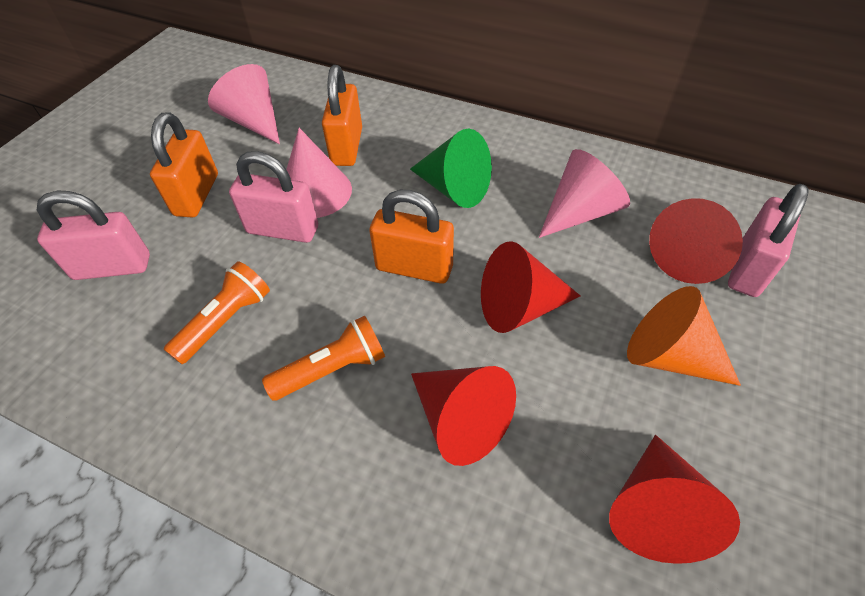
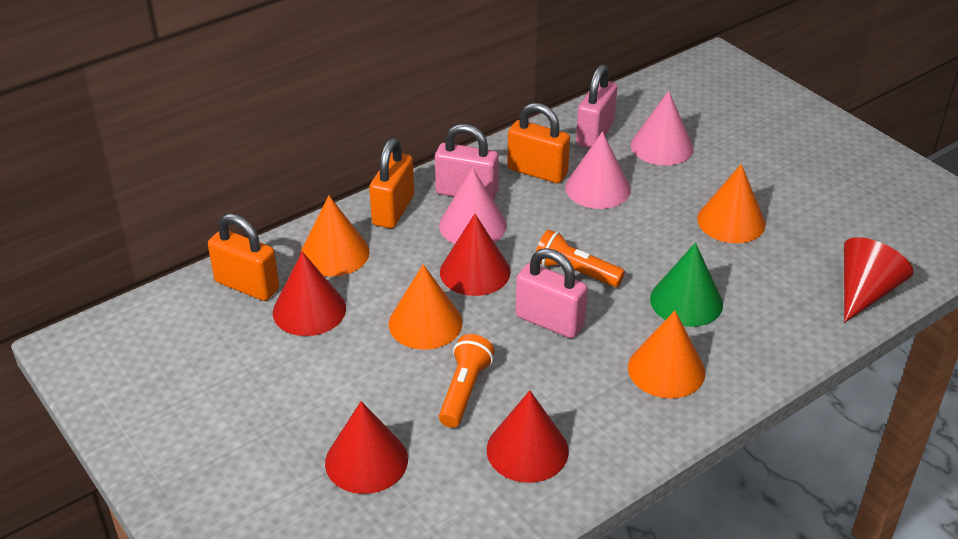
orange cone: 1 -> 4
red cone: 4 -> 5

